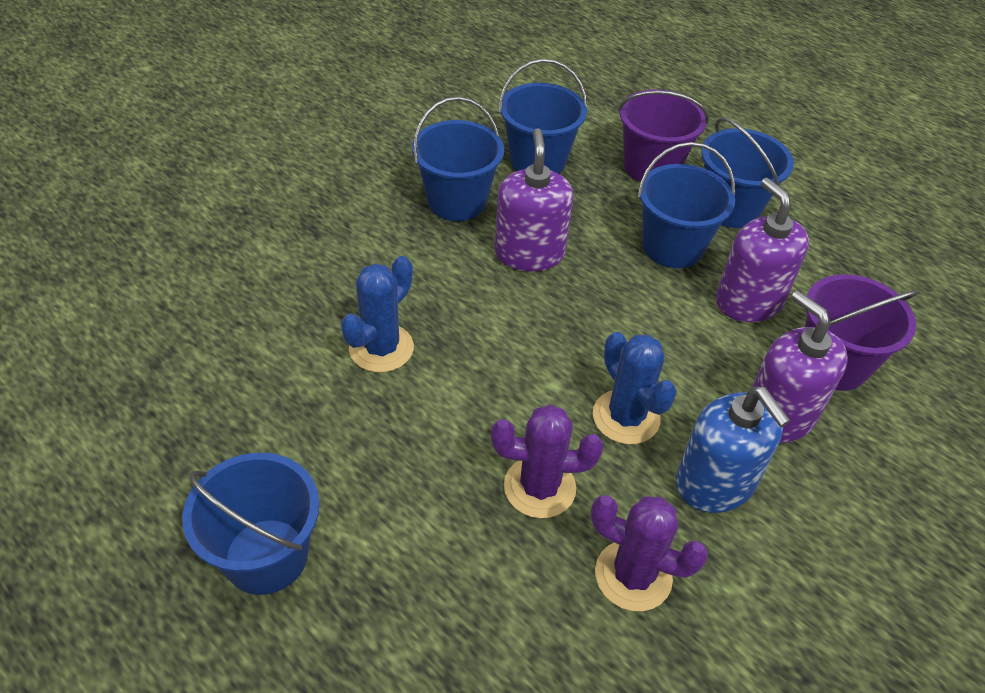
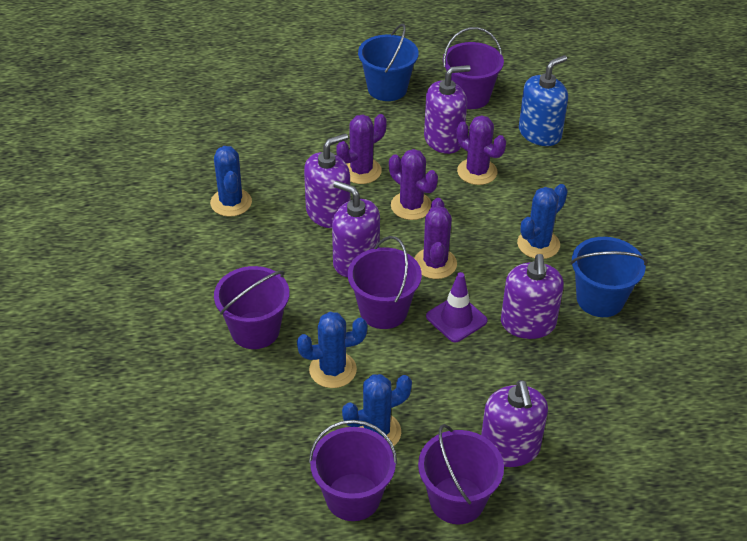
blue bucket: 5 -> 2
blue cactus: 2 -> 4
purple bucket: 2 -> 5
purple cactus: 2 -> 4
purple soap dispenser: 3 -> 5
purple traffic cone: 0 -> 1

